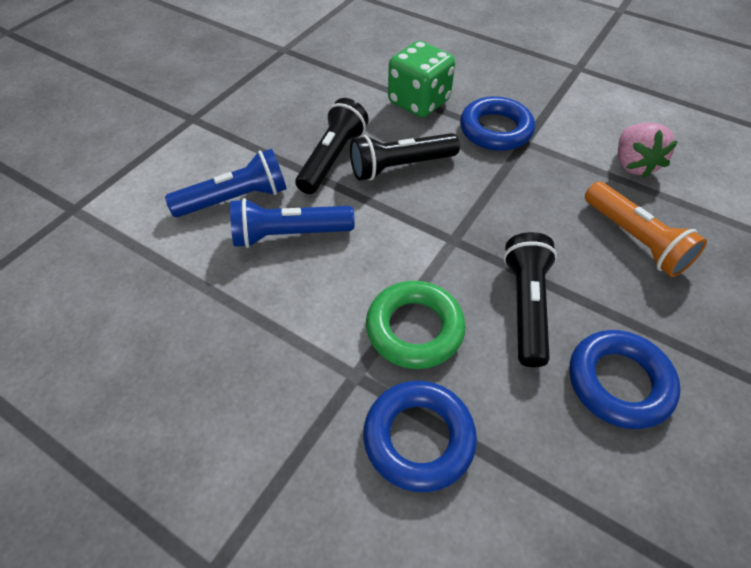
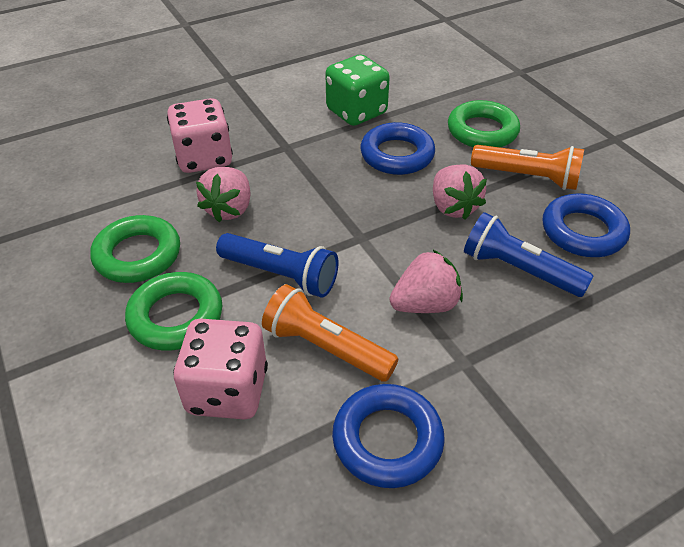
black flashlight: 3 -> 0
green ring: 1 -> 3
orange flashlight: 1 -> 2
pink dice: 0 -> 2
pink strawberry: 1 -> 3

